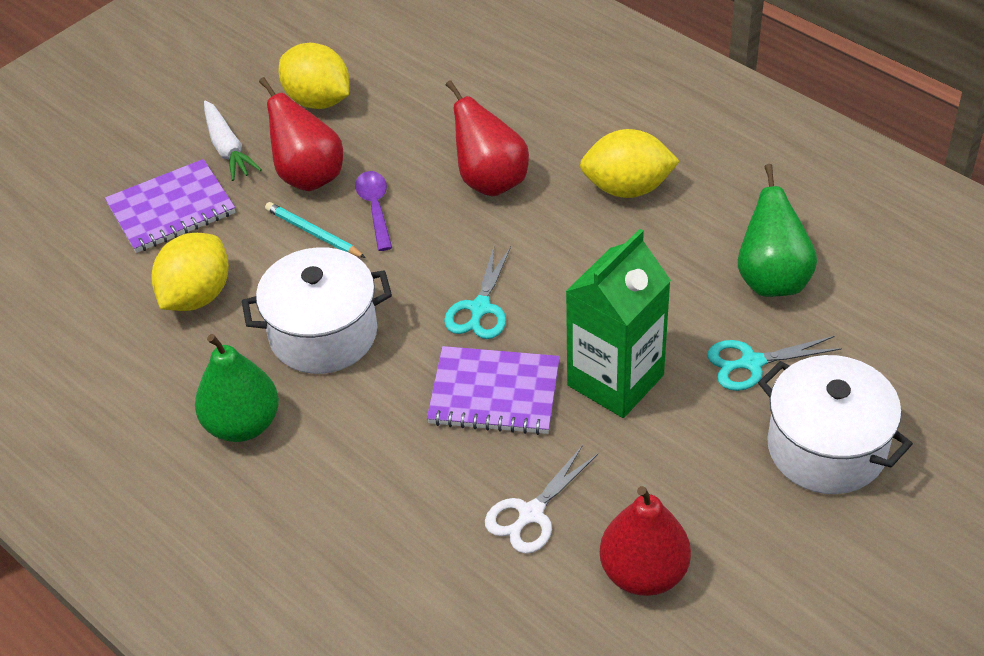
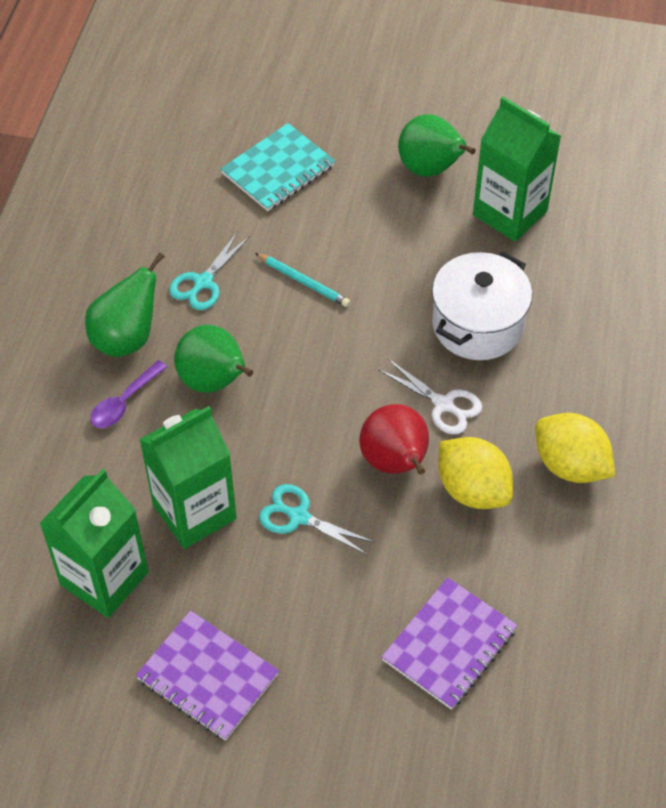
green carton: 1 -> 3
green pear: 2 -> 3
red pear: 3 -> 1
turquoise notebook: 0 -> 1
white carrot: 1 -> 0
white pot: 2 -> 1
yellow lemon: 3 -> 2

